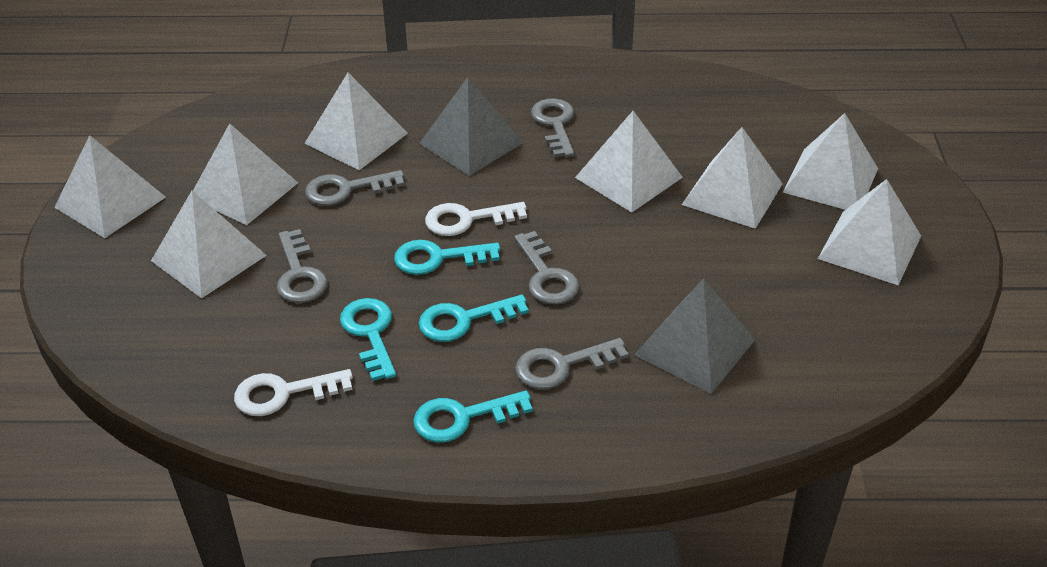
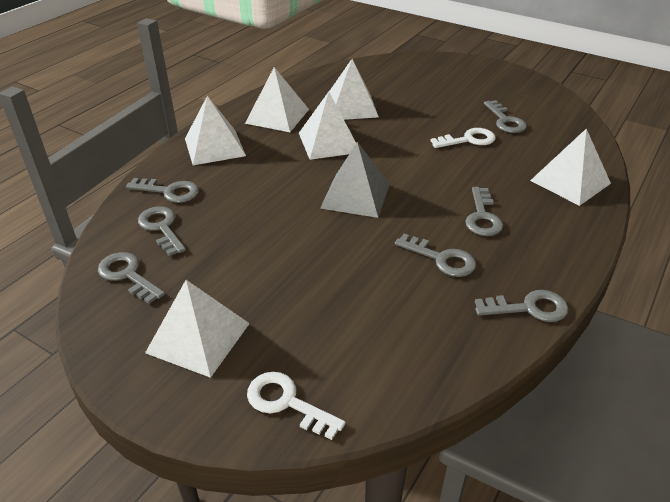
grey key: 5 -> 7
grey pyramid: 2 -> 1
turquoise key: 4 -> 0
white pyramid: 8 -> 6

